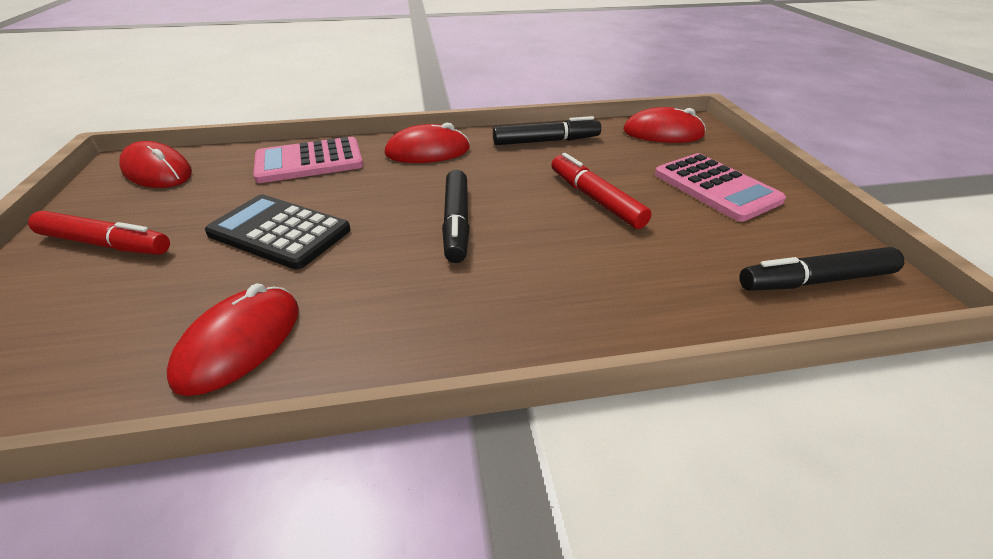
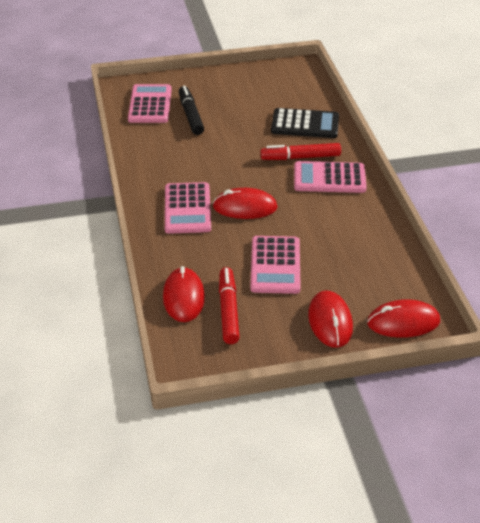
black marker: 3 -> 1
pink calculator: 2 -> 4

